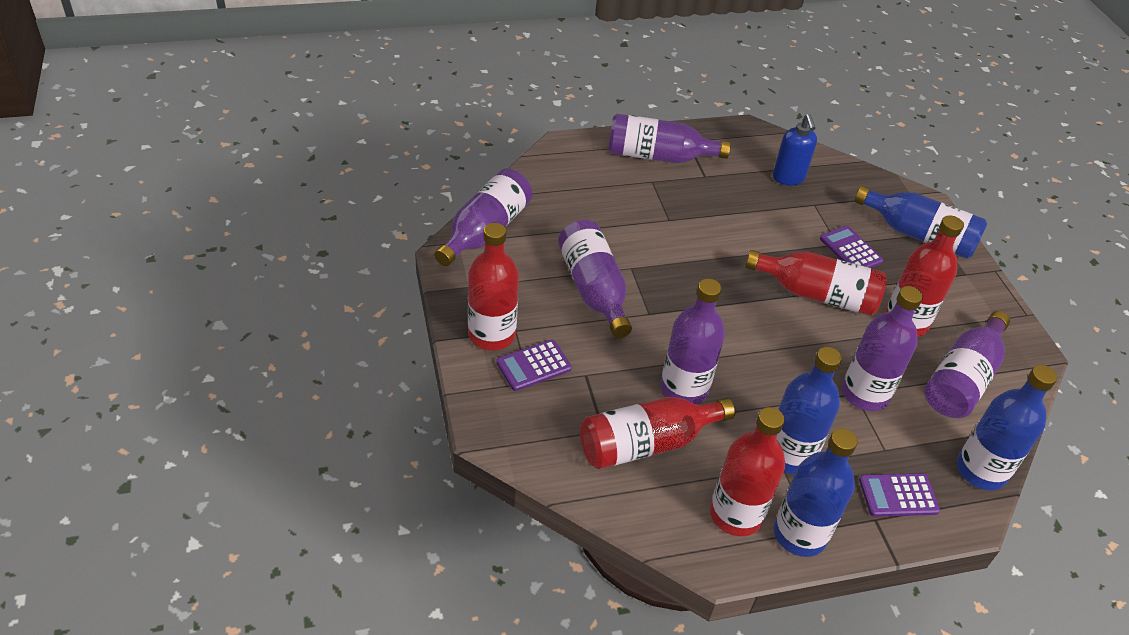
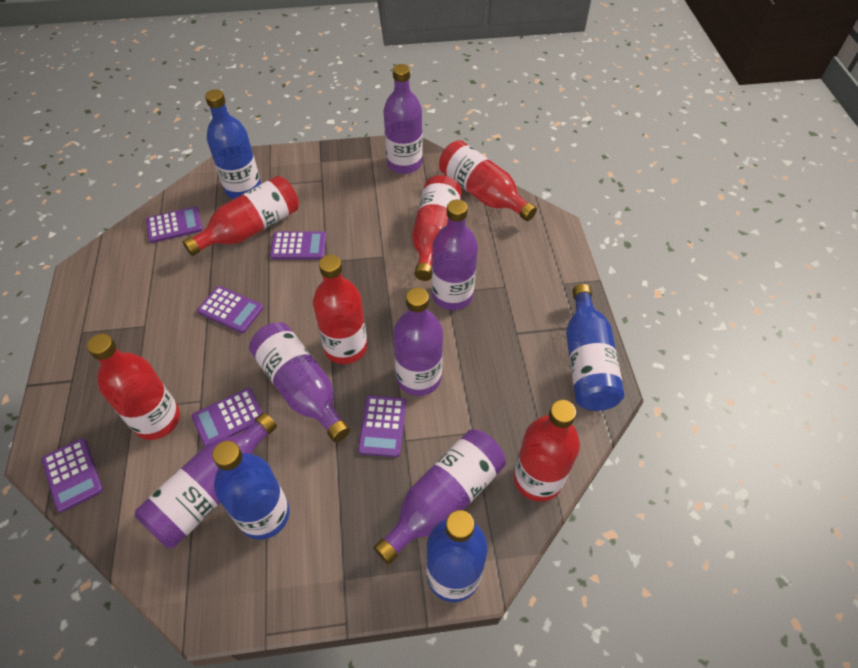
blue soap dispenser: 1 -> 0
purple calculator: 3 -> 6
red bottle: 5 -> 6

